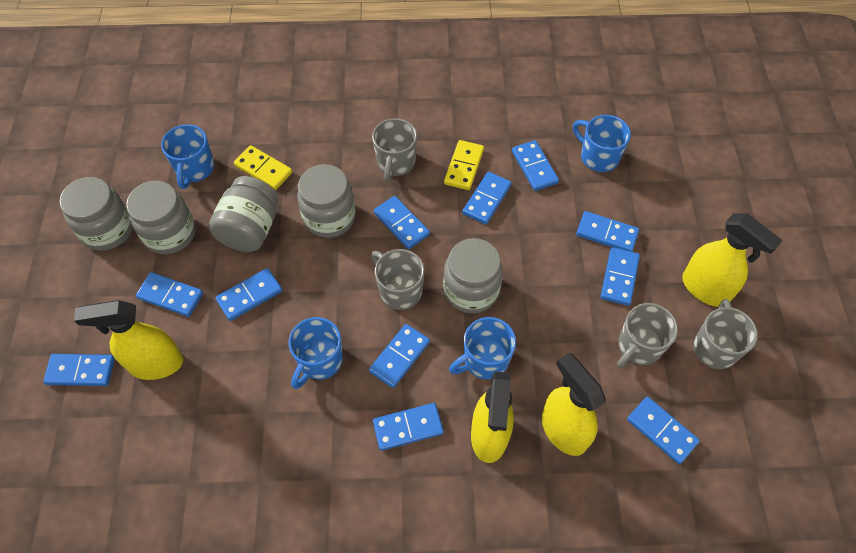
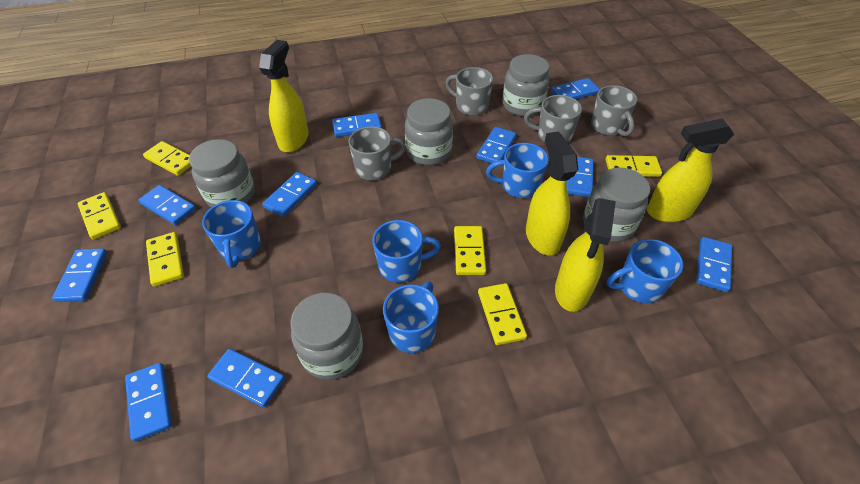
blue domino: 11 -> 10
blue mug: 4 -> 5
yellow domino: 2 -> 6

